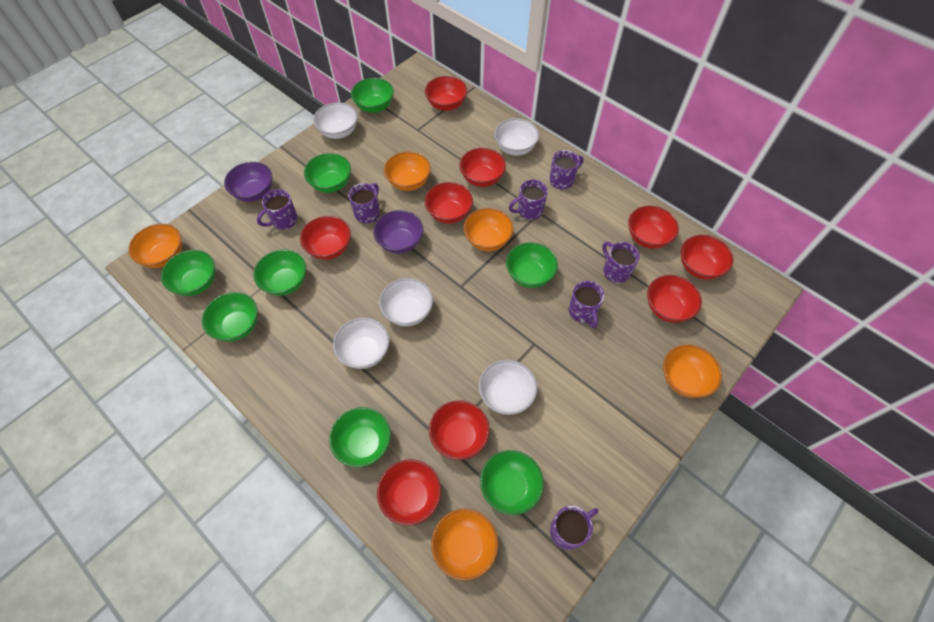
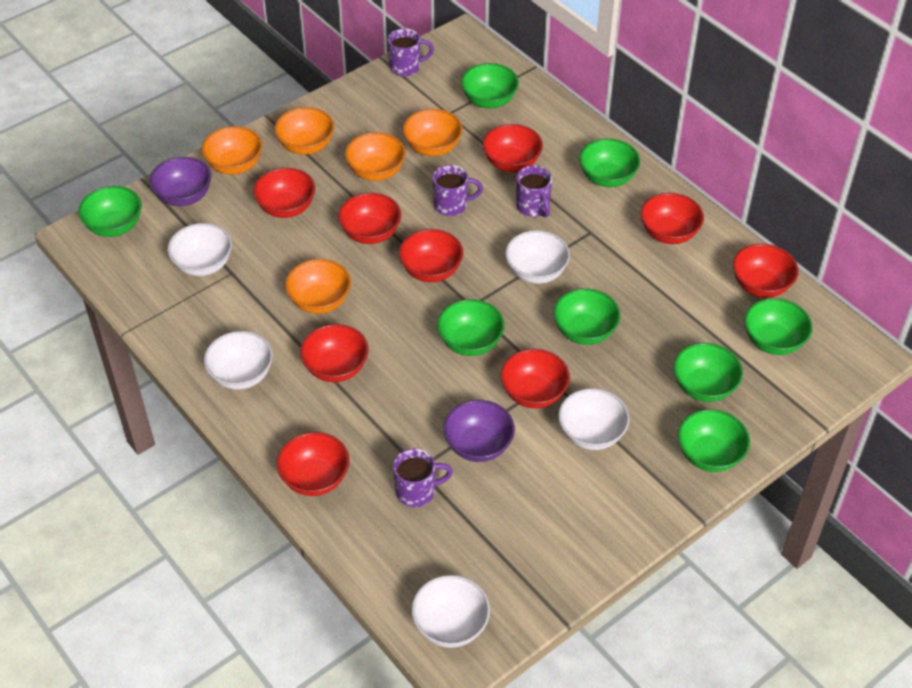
purple mug: 7 -> 4

